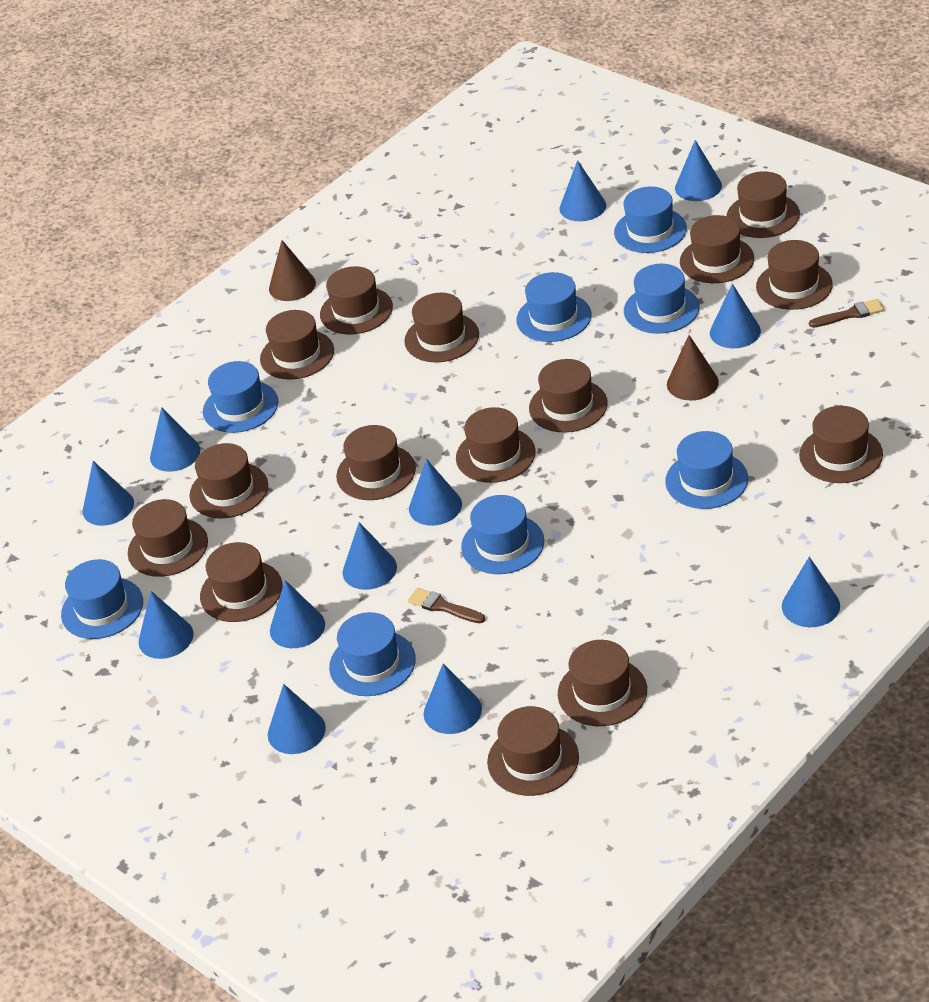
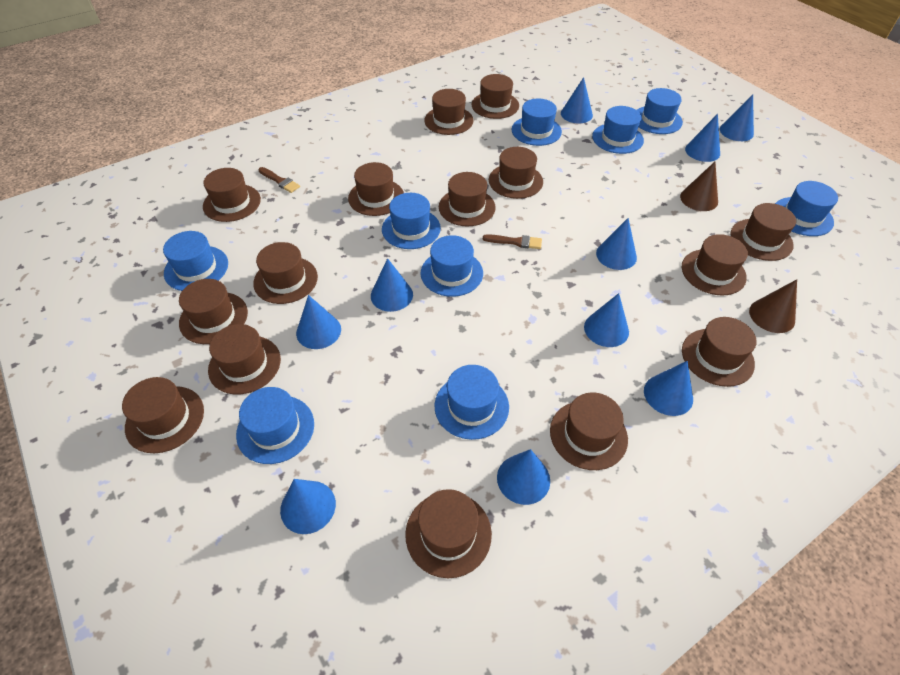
blue cone: 12 -> 10
blue hat: 8 -> 9

